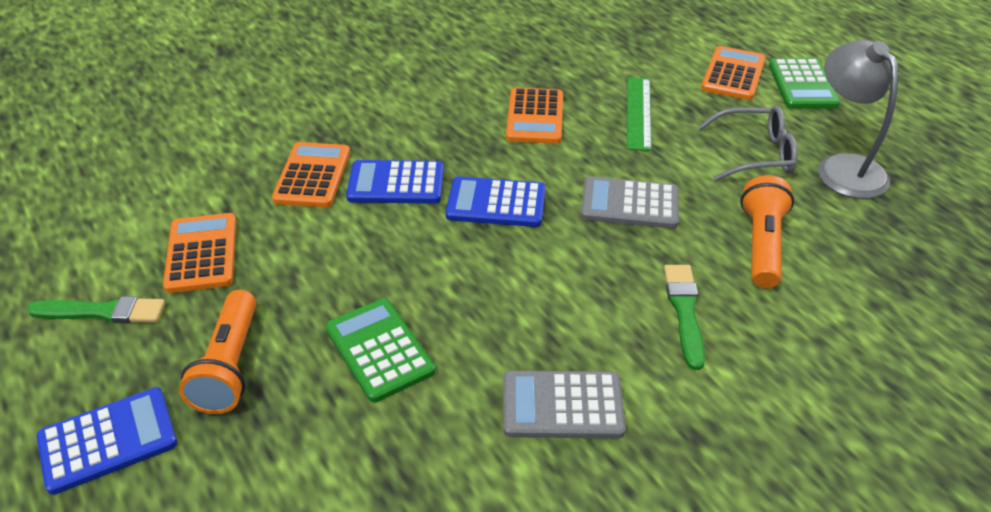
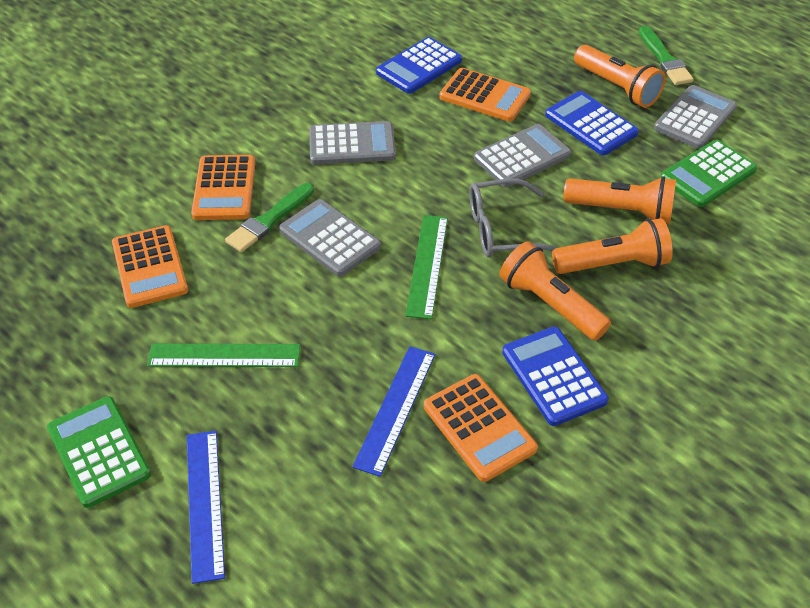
blue ruler: 0 -> 2
green ruler: 1 -> 2
grey calculator: 2 -> 4
grey lamp: 1 -> 0
orange flashlight: 2 -> 4

